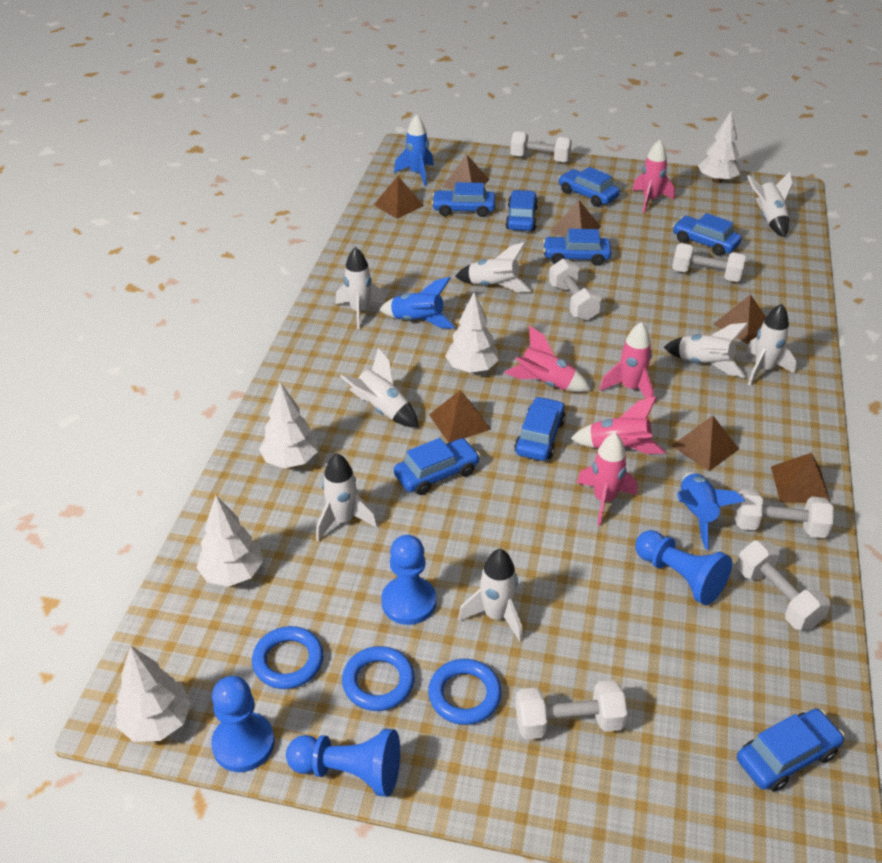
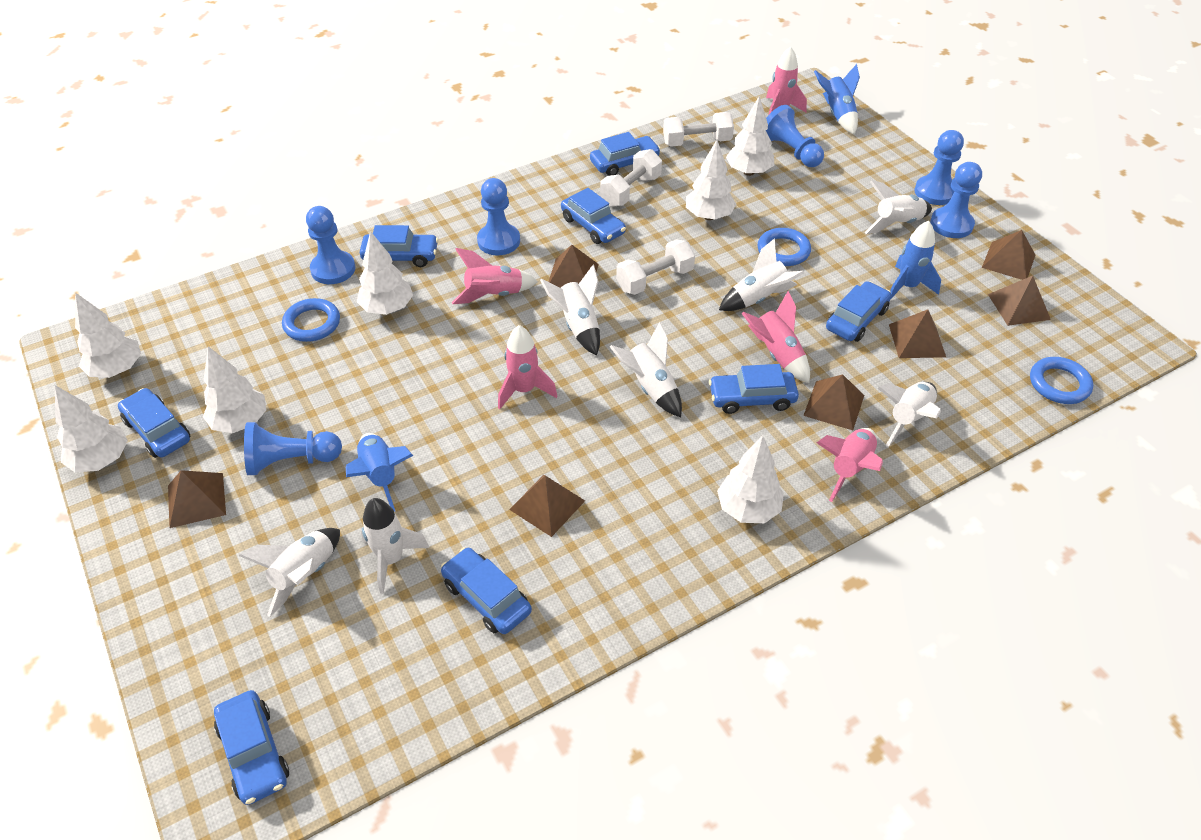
blue pawn: 4 -> 6
white dumbbell: 6 -> 3
white rocket: 8 -> 7
white tree: 5 -> 7

